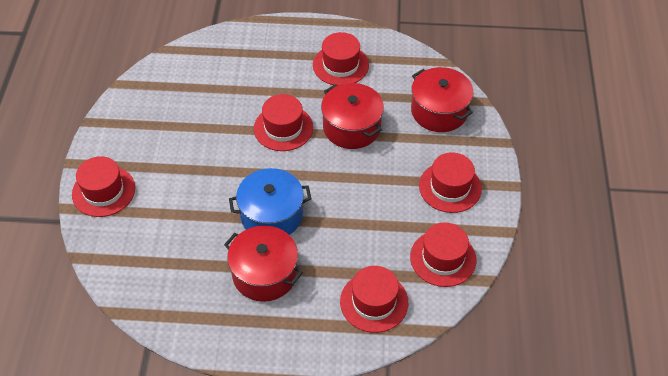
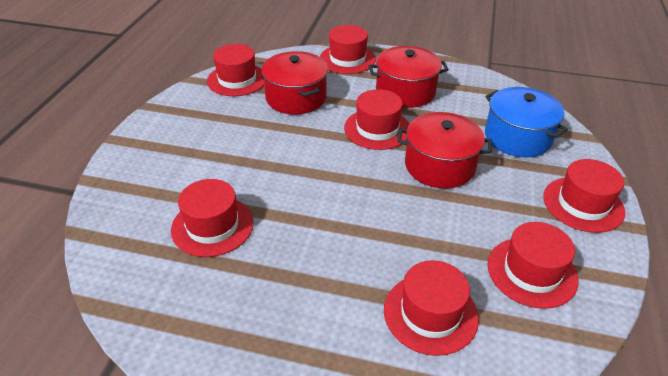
red hat: 6 -> 7

